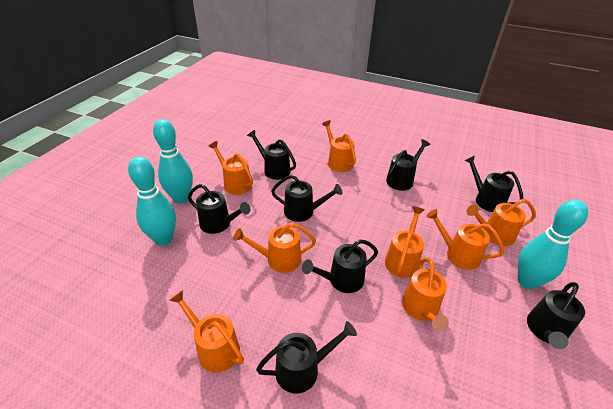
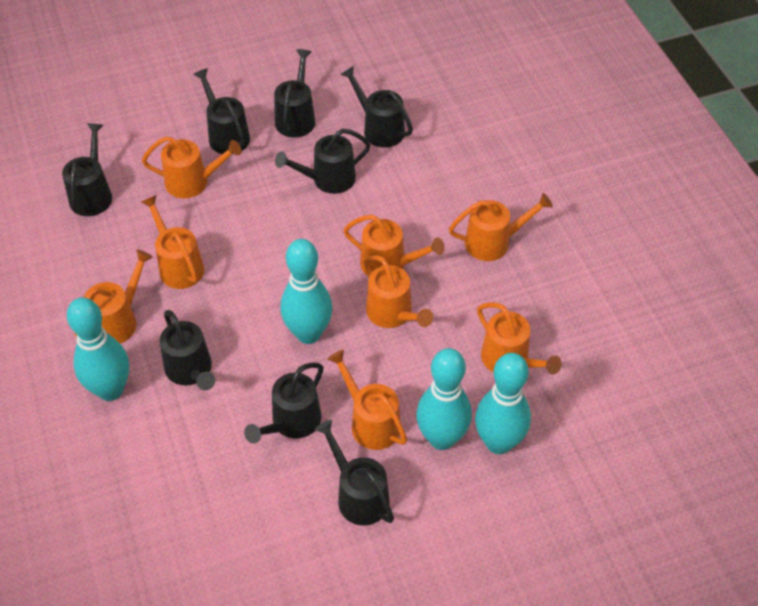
turquoise bowling pin: 3 -> 4

